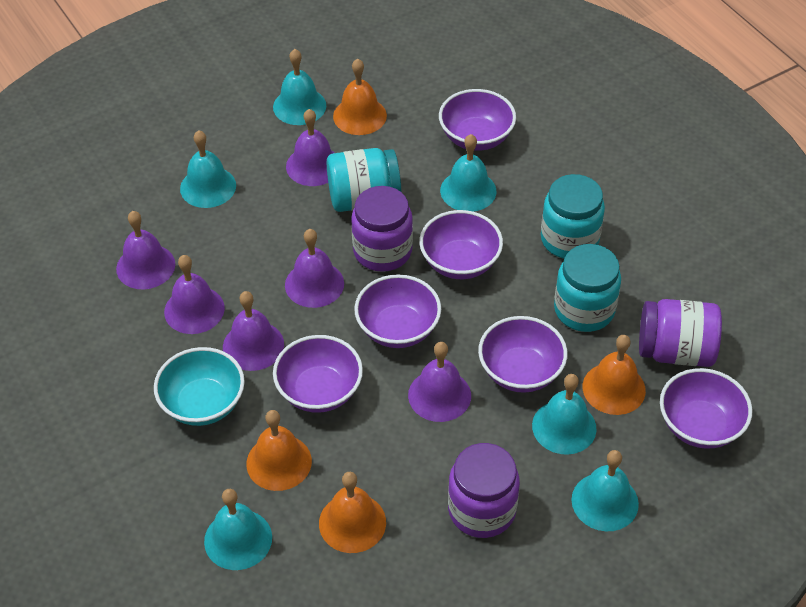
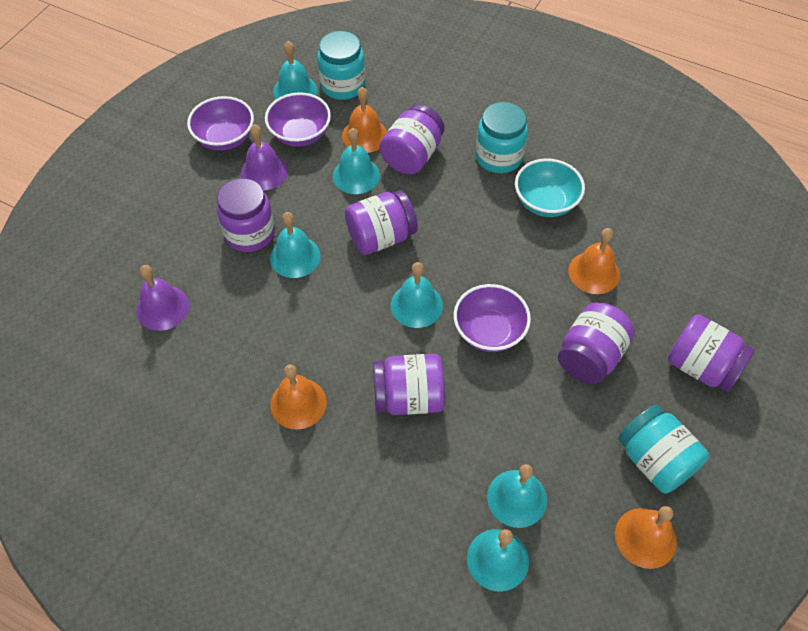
purple bell: 6 -> 2
purple bowl: 6 -> 3
purple jar: 3 -> 6

